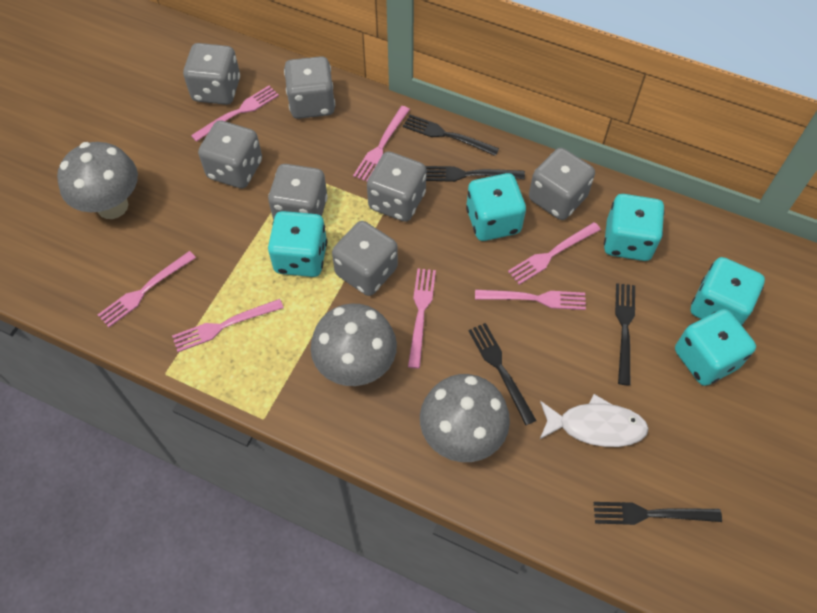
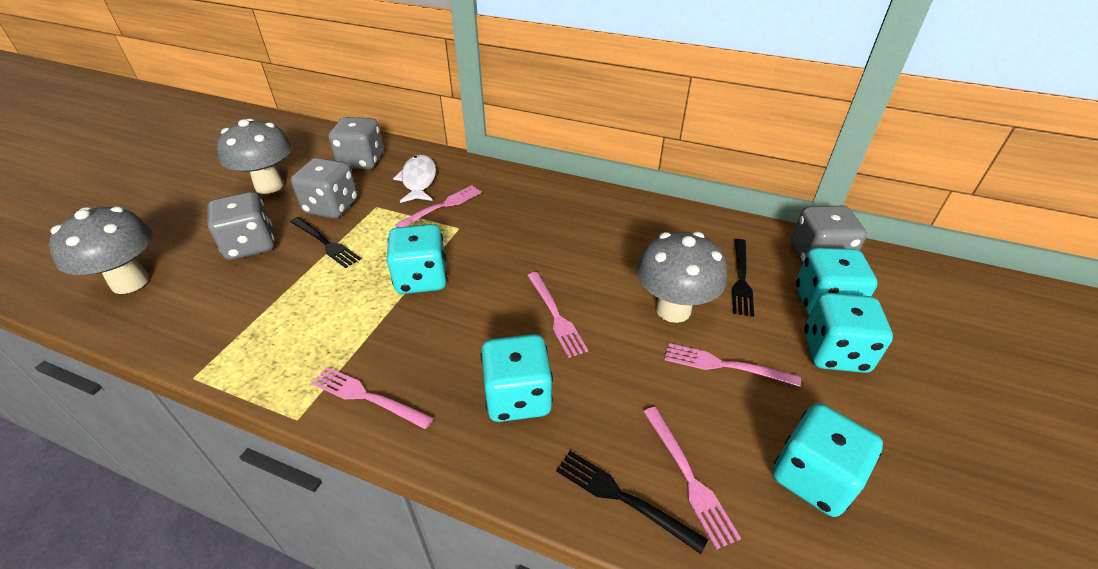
black fork: 5 -> 3
grey dice: 7 -> 4
pink fork: 7 -> 5

